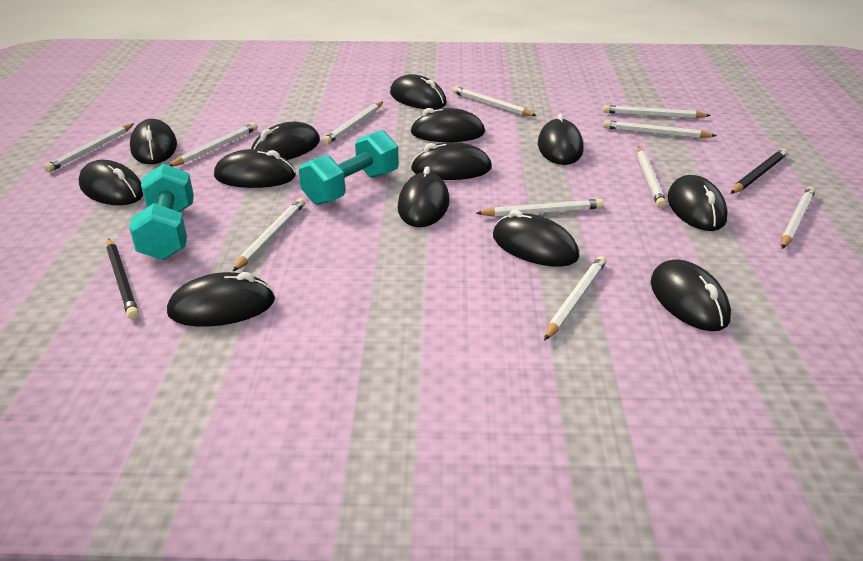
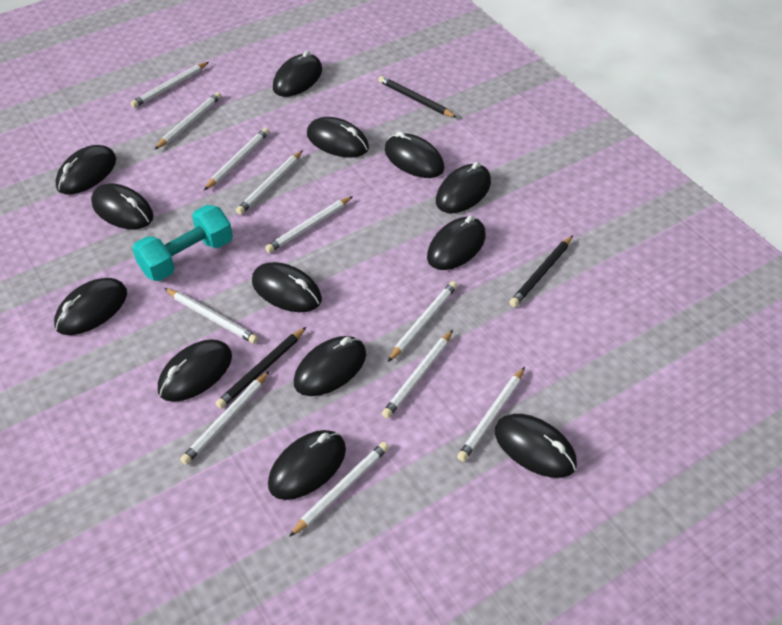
black pencil: 2 -> 3
turquoise dumbbell: 2 -> 1

